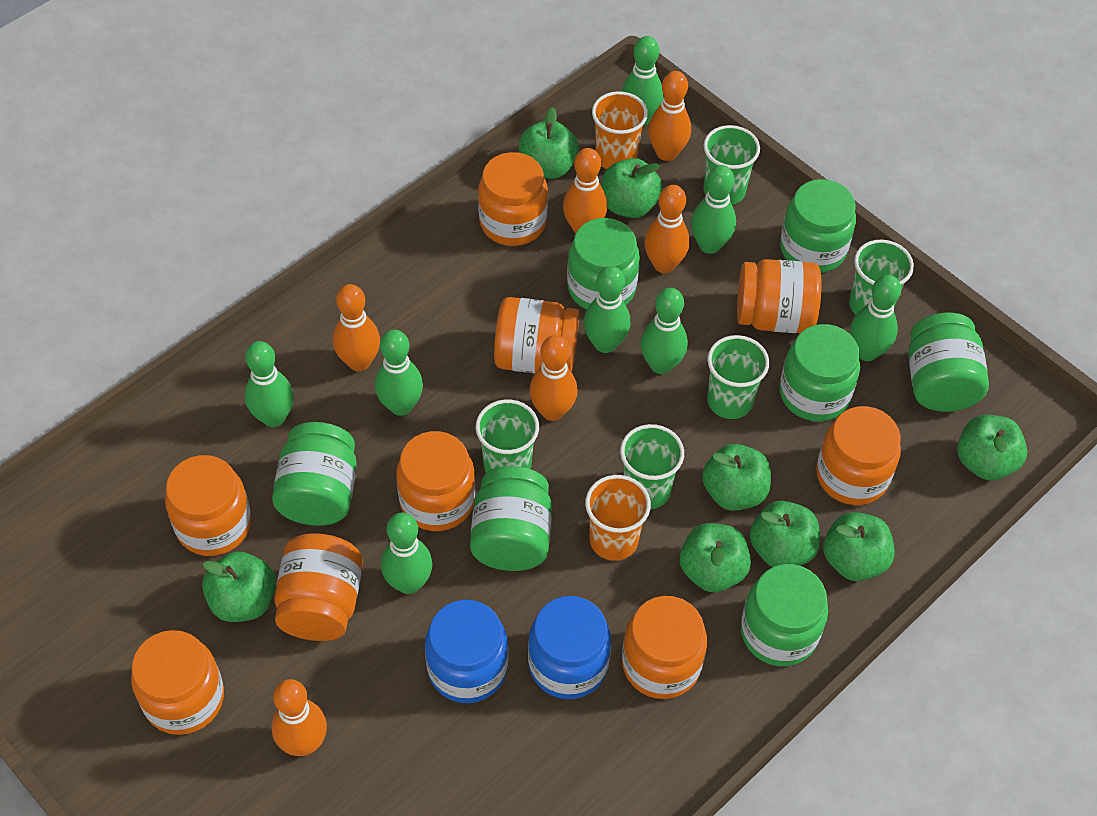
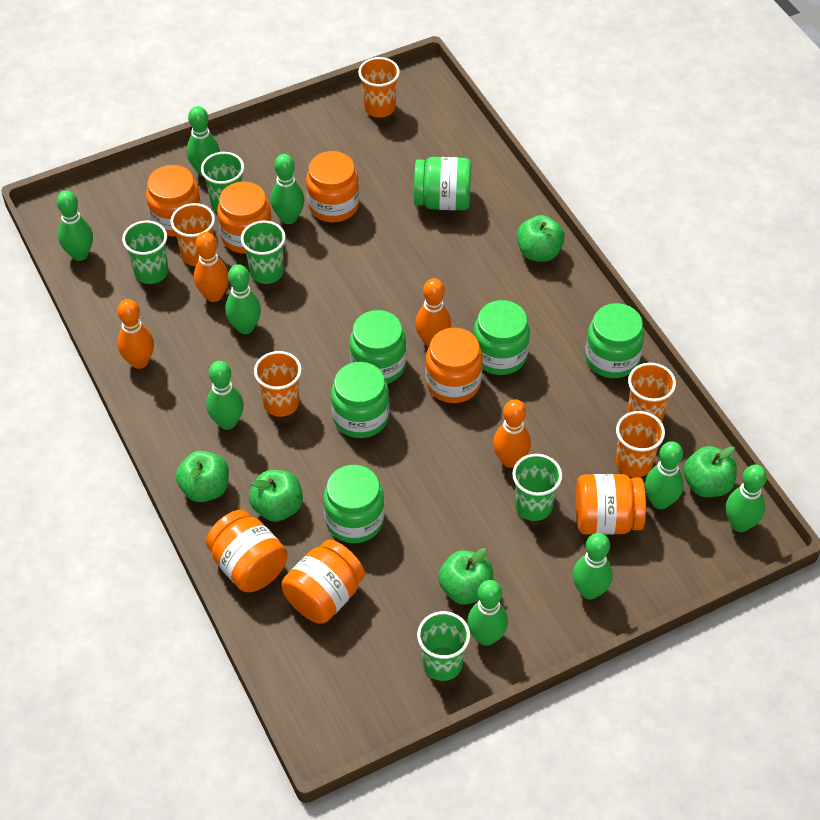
blue jar: 2 -> 0
green apple: 8 -> 5
green bowling pin: 8 -> 9
green jar: 7 -> 6
orange bowling pin: 6 -> 4
orange cup: 2 -> 5
orange jar: 9 -> 7

